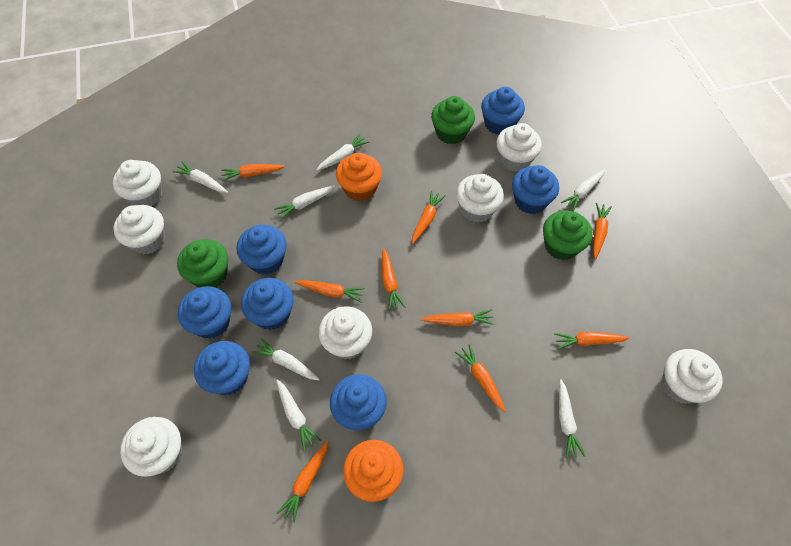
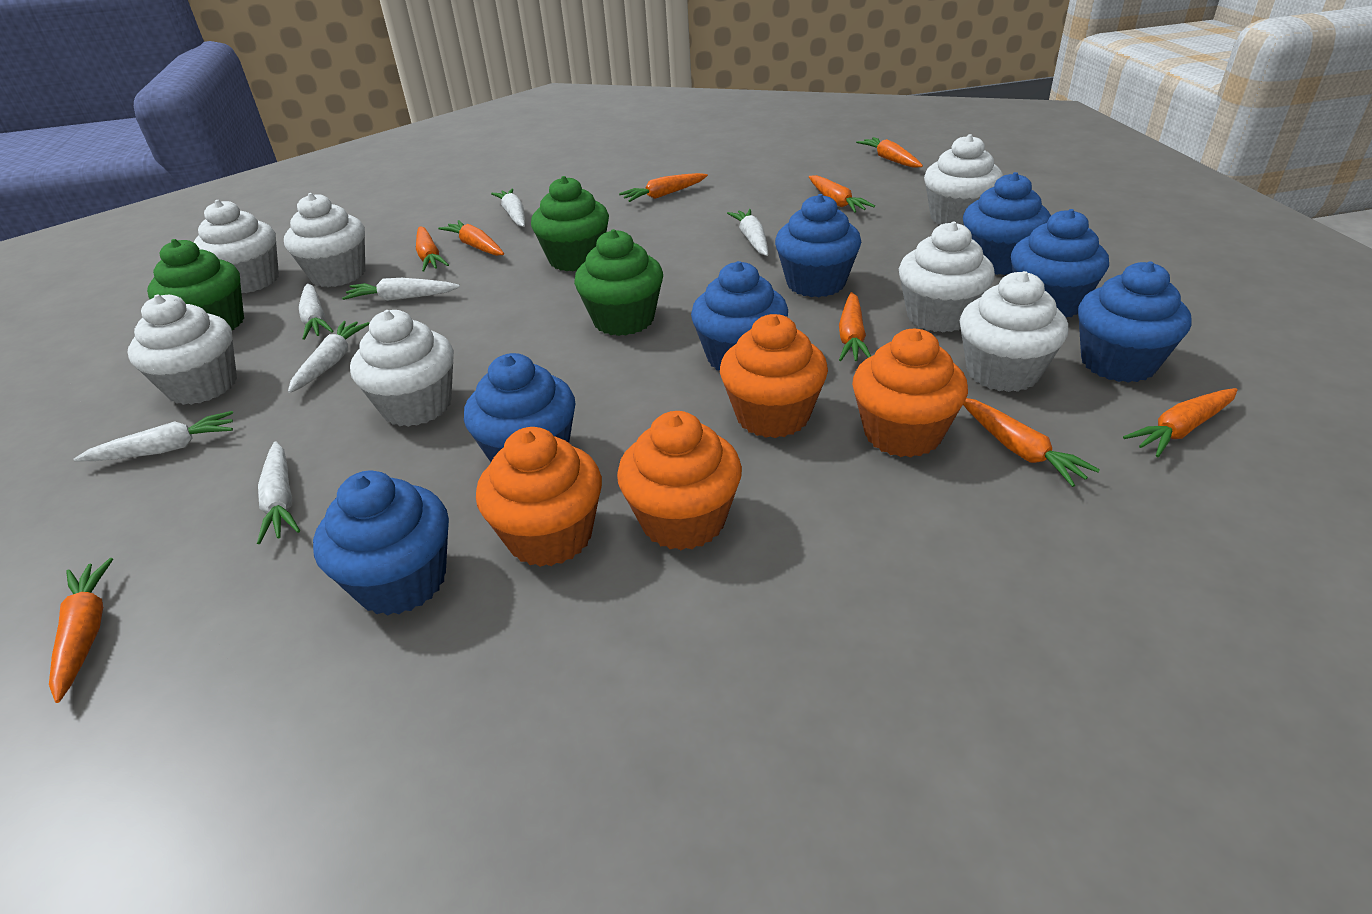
orange cupcake: 2 -> 4

